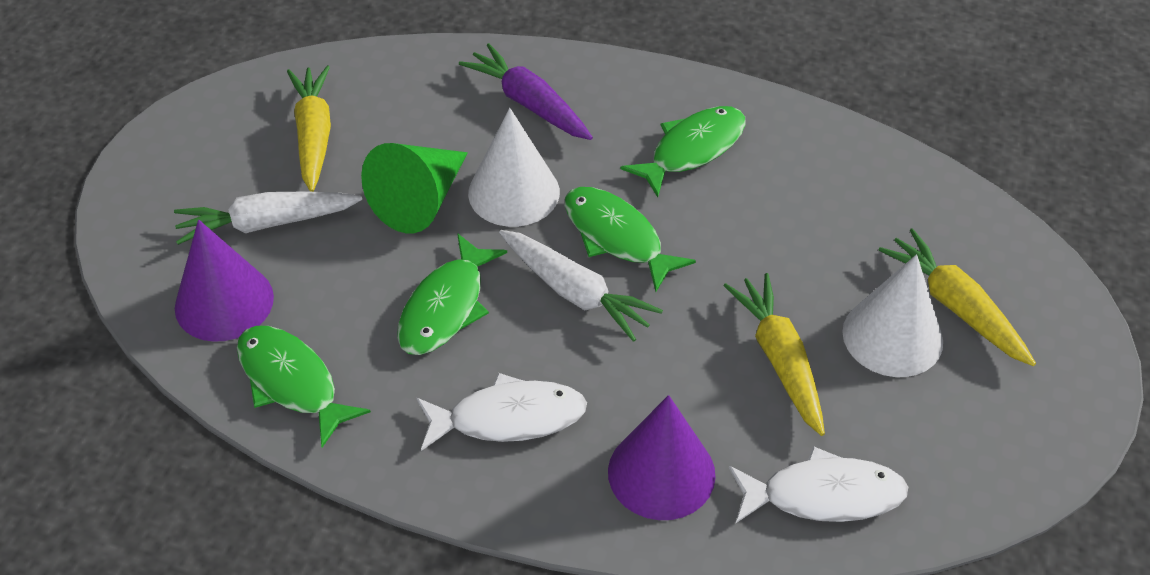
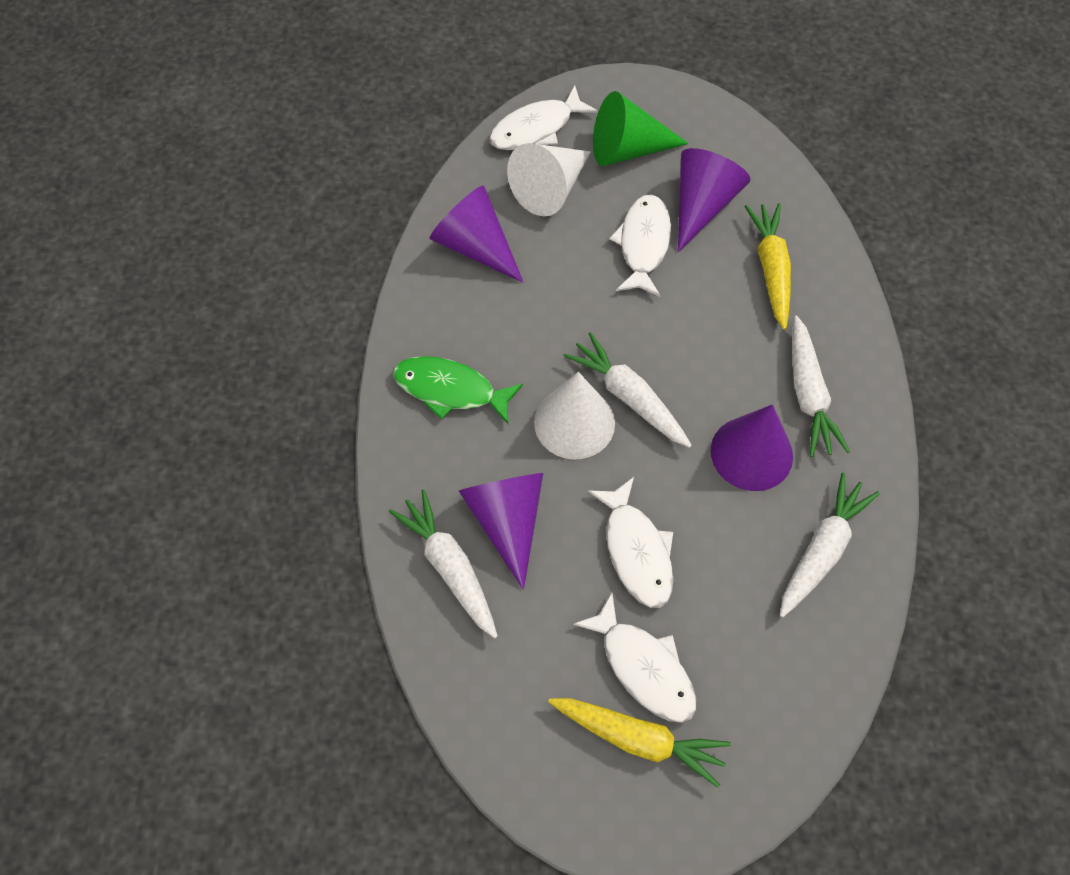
green fish: 4 -> 1
purple carrot: 1 -> 0
purple cone: 2 -> 4
white carrot: 2 -> 4
white fish: 2 -> 4
yellow carrot: 3 -> 2

